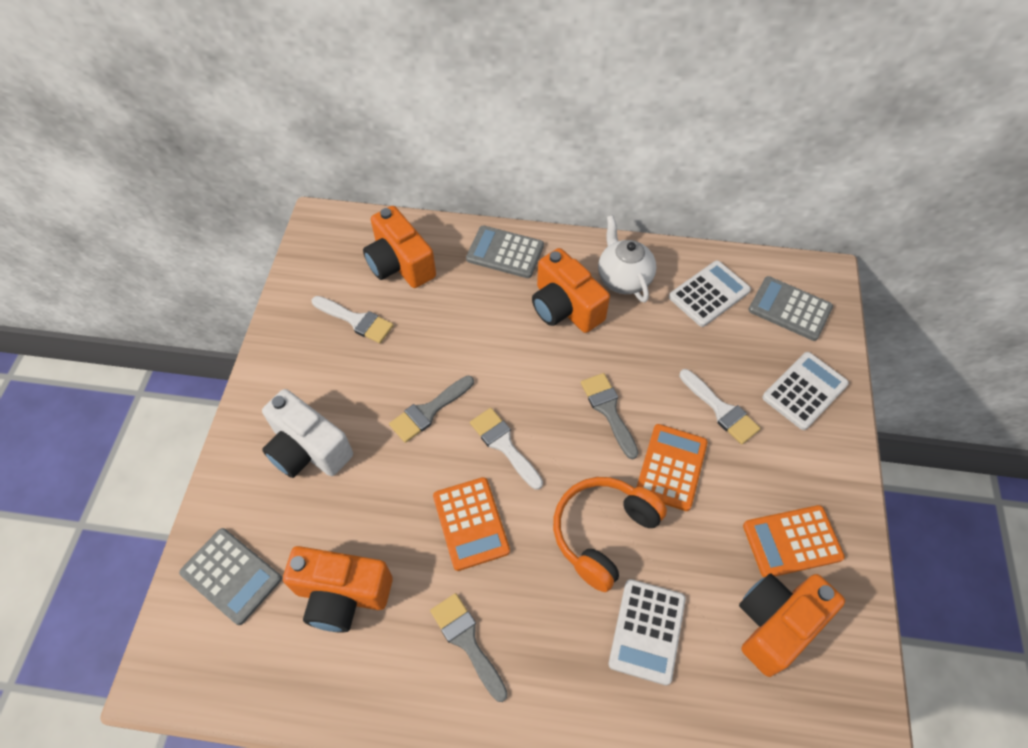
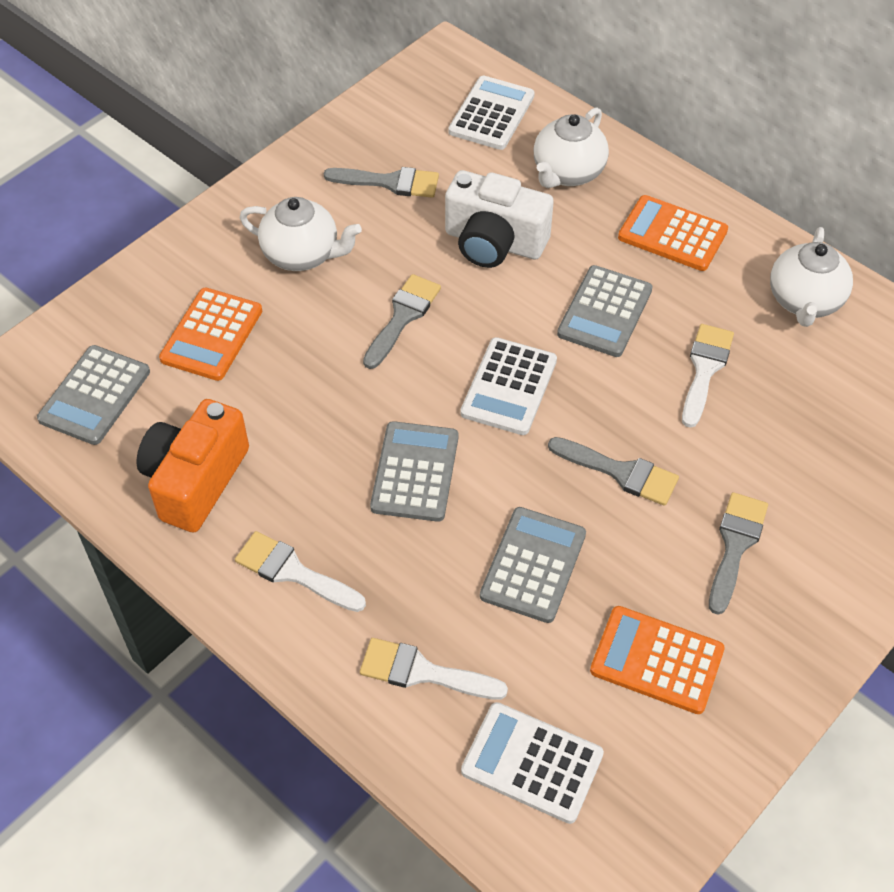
grey brush: 3 -> 4
grey calculator: 3 -> 4
orange camera: 4 -> 1
orange headphones: 1 -> 0
white teapot: 1 -> 3

